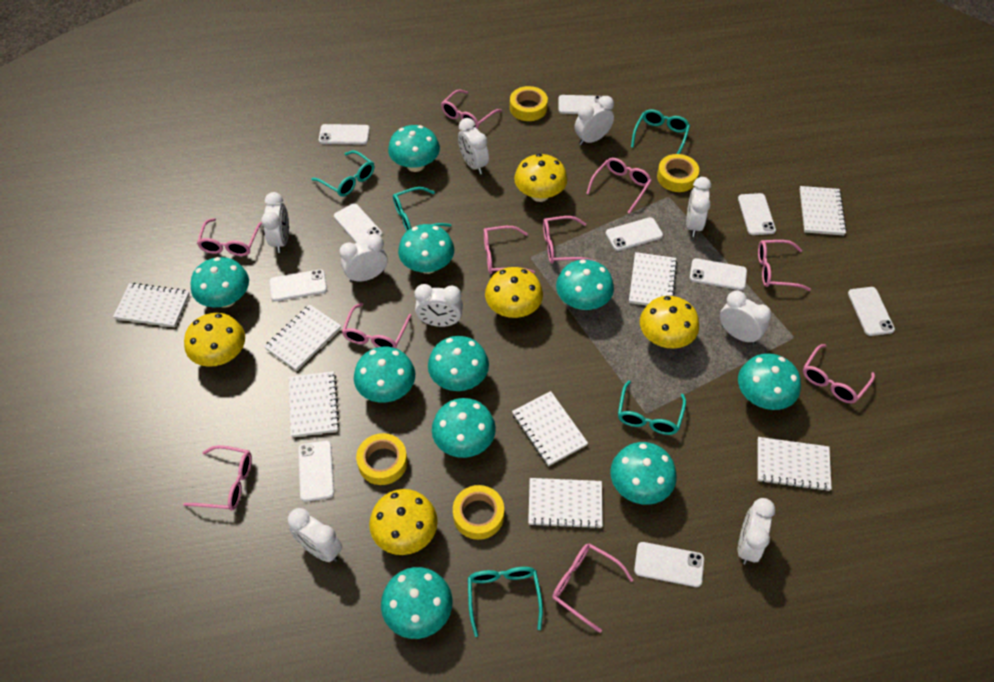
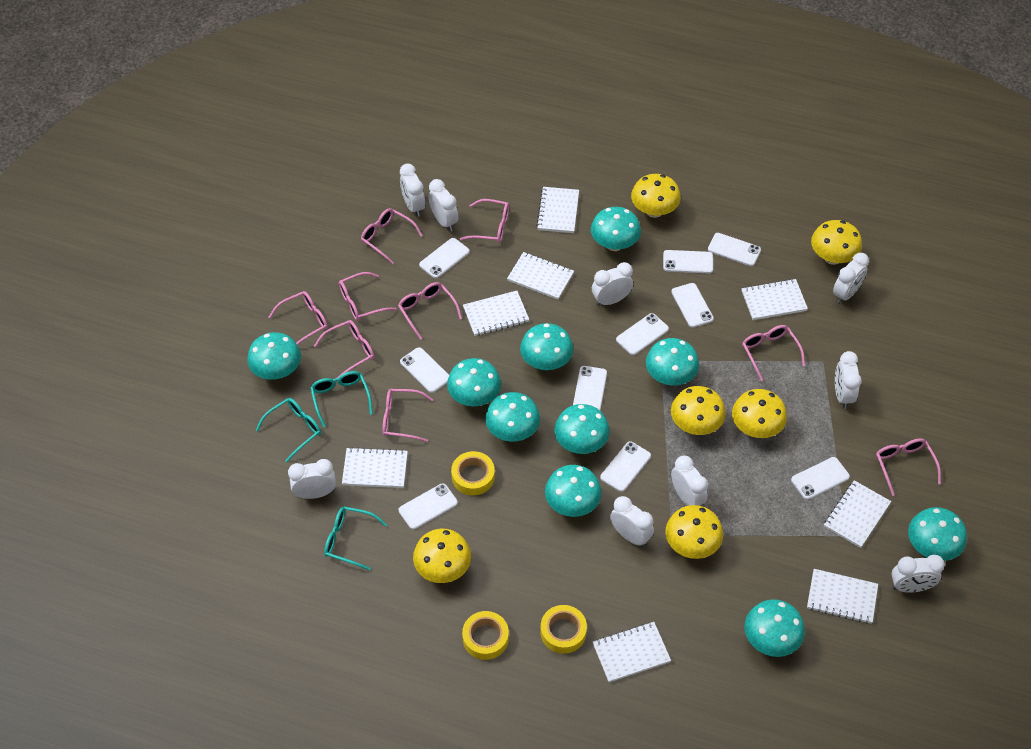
pink glasses: 10 -> 9
turquoise glasses: 5 -> 3
yellow mushroom: 5 -> 6
yellow tape: 4 -> 3

